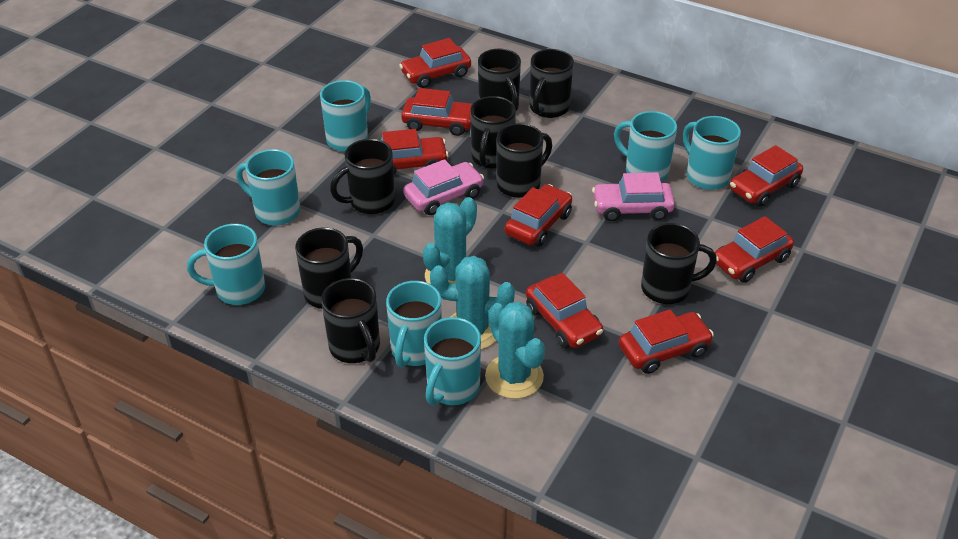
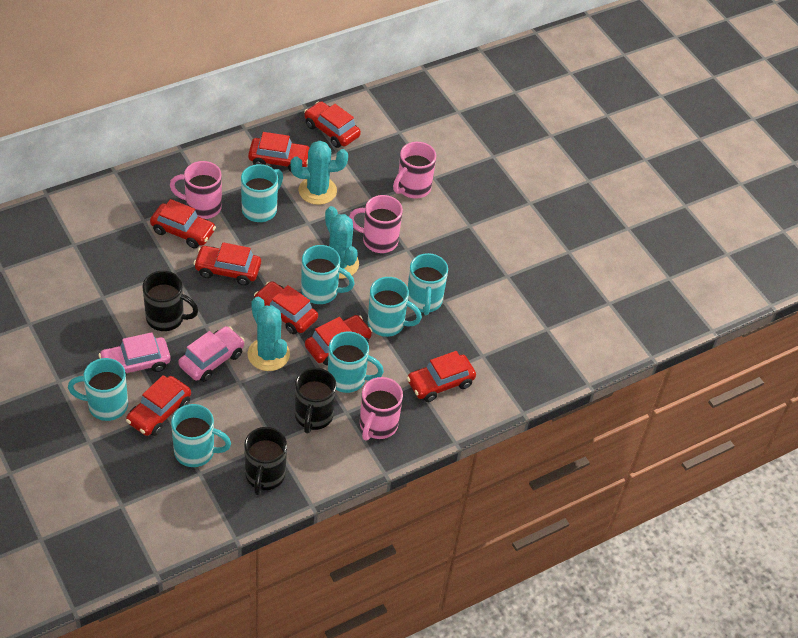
black mug: 8 -> 3
pink mug: 0 -> 4

